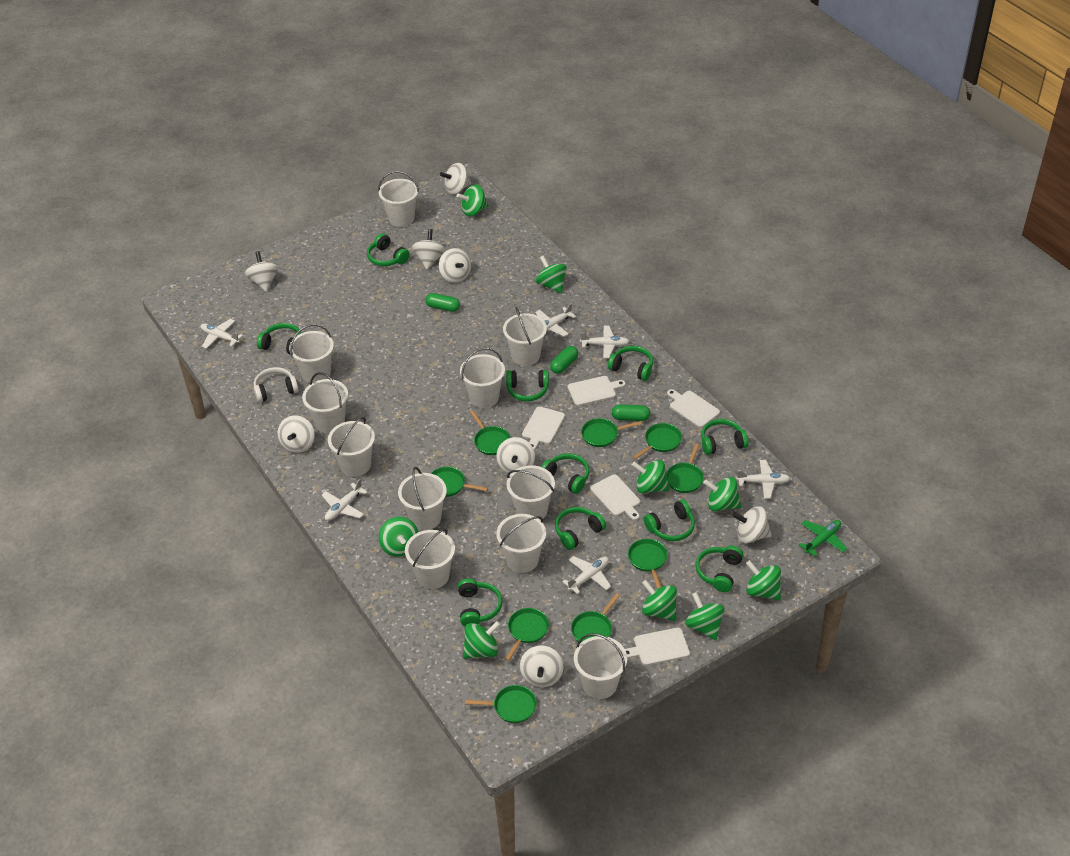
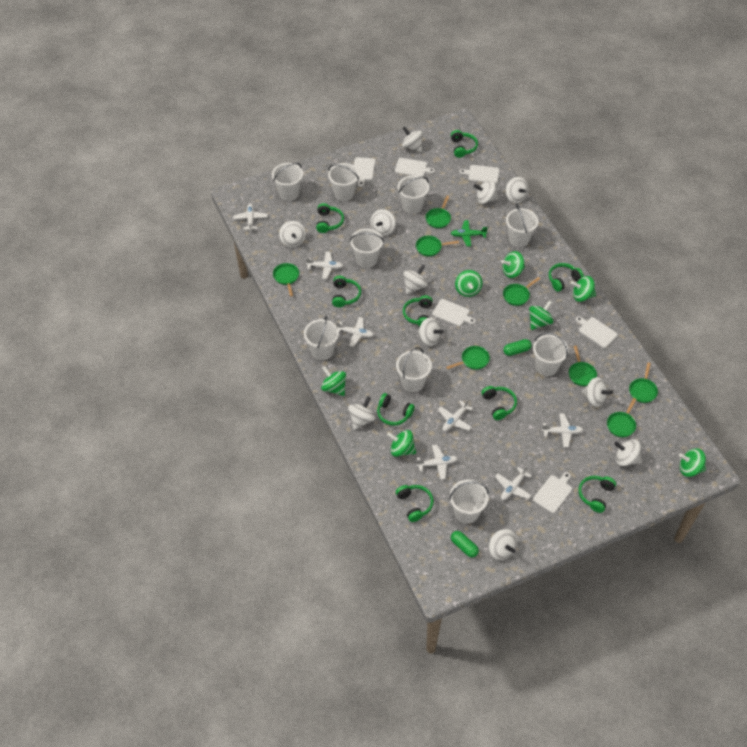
green capsule: 3 -> 2
green headphones: 10 -> 9
green pan: 9 -> 8
green spinning top: 9 -> 7
white bucket: 11 -> 9
white cutting board: 5 -> 6
white headphones: 1 -> 0
white plane: 6 -> 7
white spinning top: 8 -> 11

